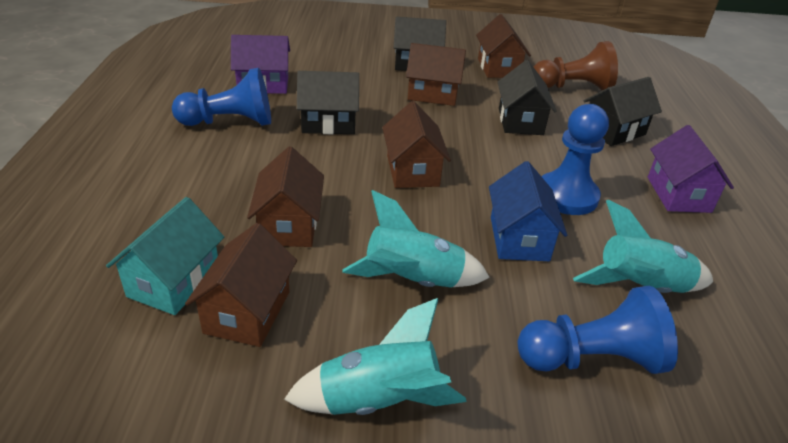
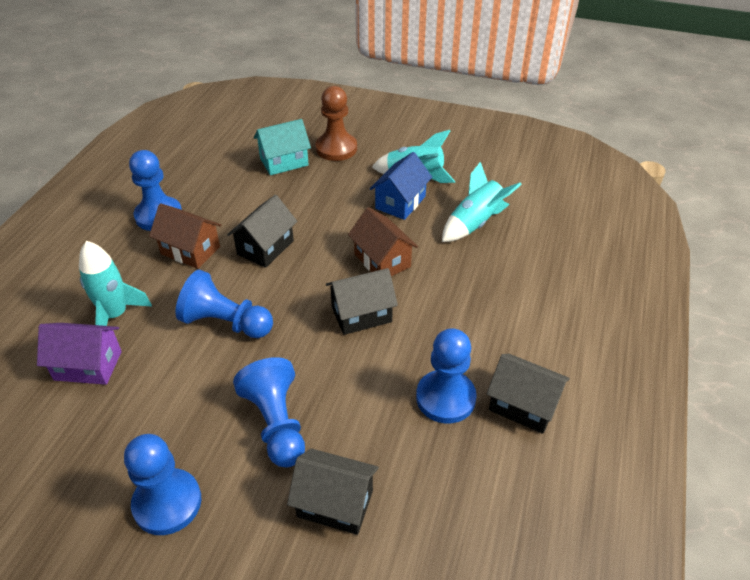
blue pawn: 3 -> 5
brown house: 5 -> 2
purple house: 2 -> 1

